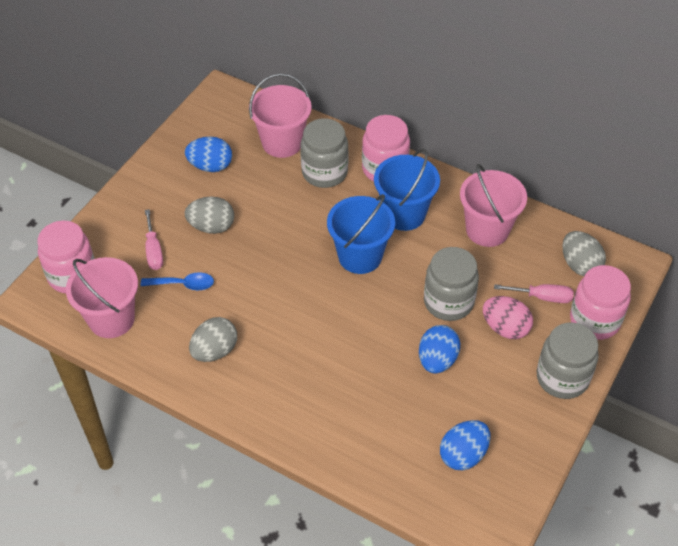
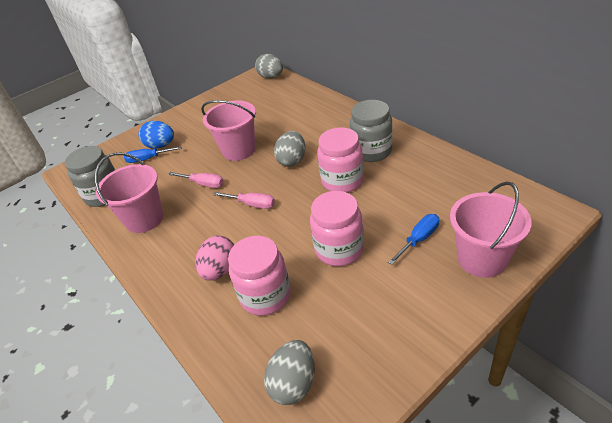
blue bucket: 2 -> 0
blue egg: 3 -> 1
blue screwdriver: 0 -> 2
blue spoon: 1 -> 0
grey jar: 3 -> 2

